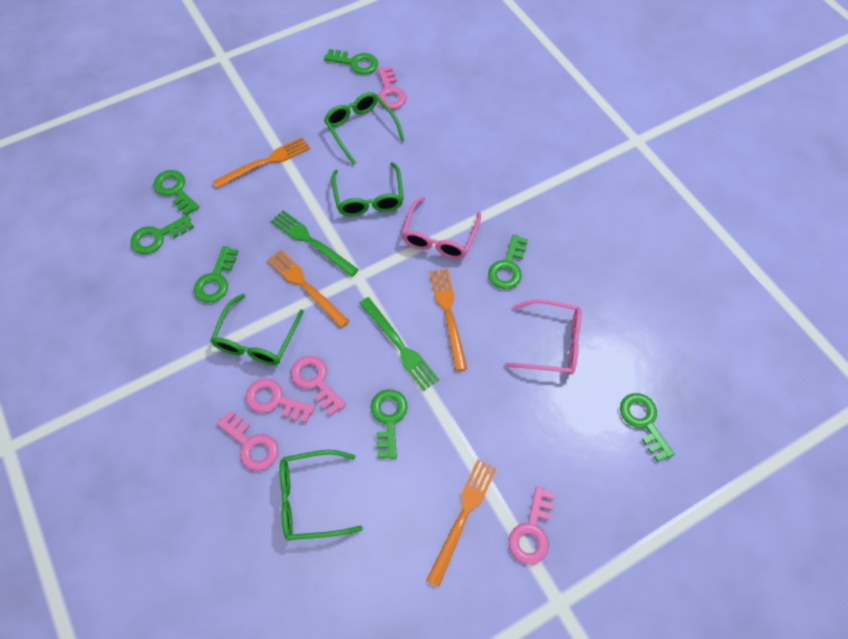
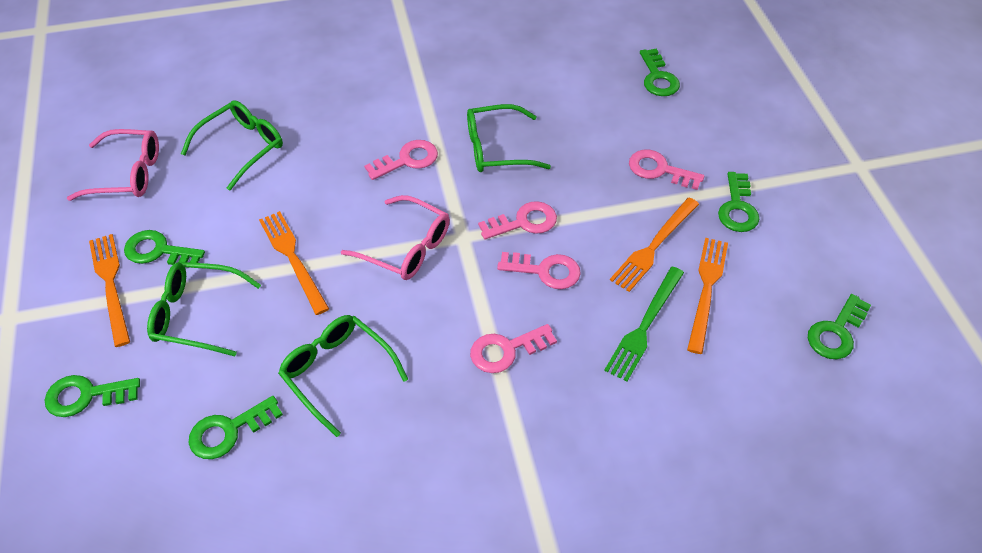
green fork: 2 -> 1
green key: 7 -> 6

